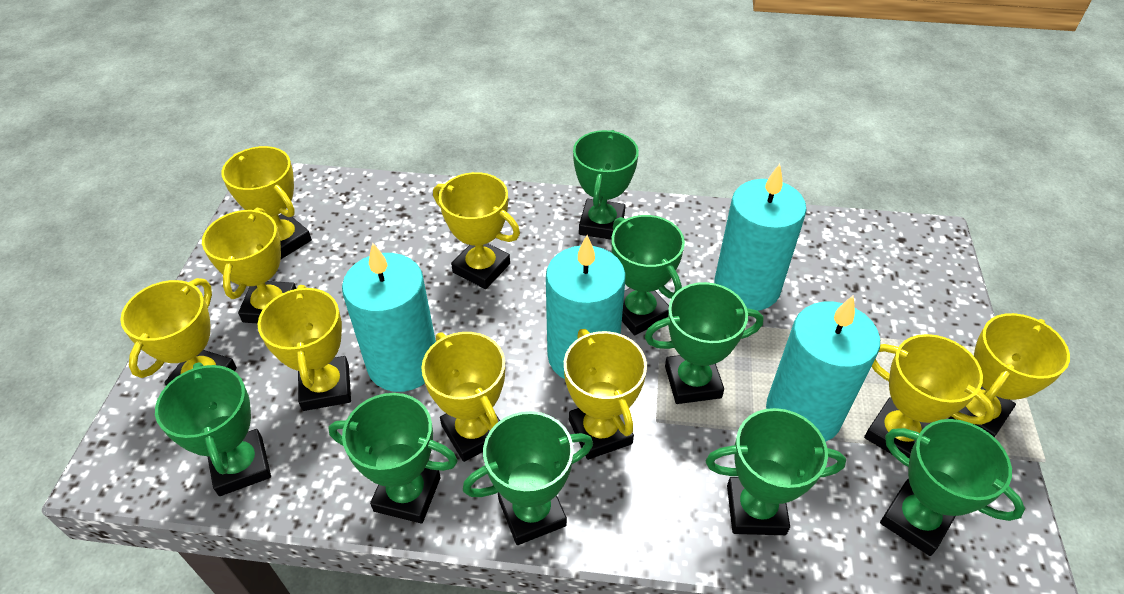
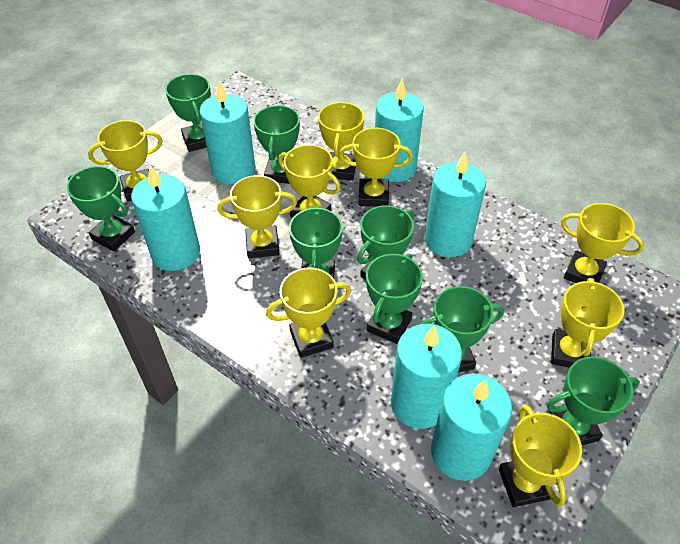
turquoise candle: 4 -> 6

